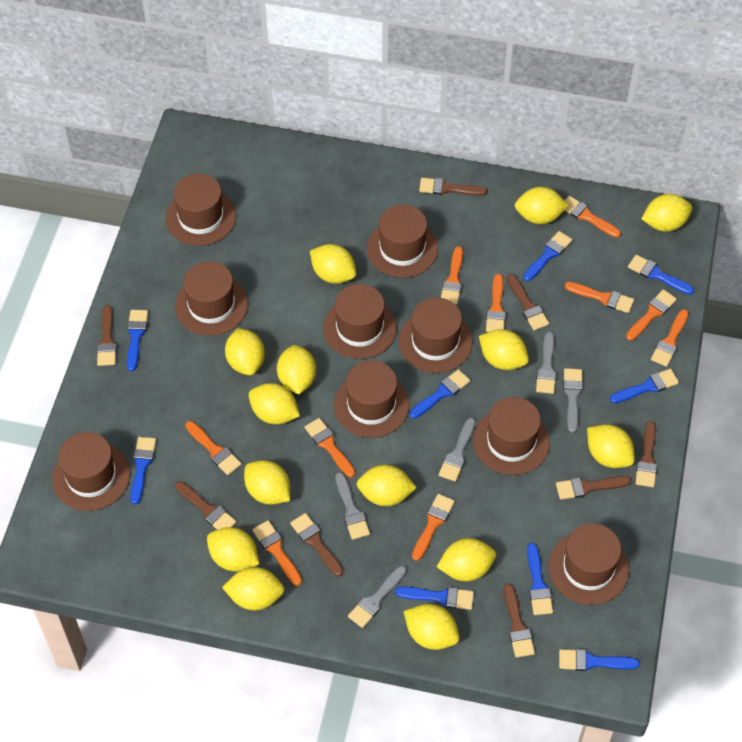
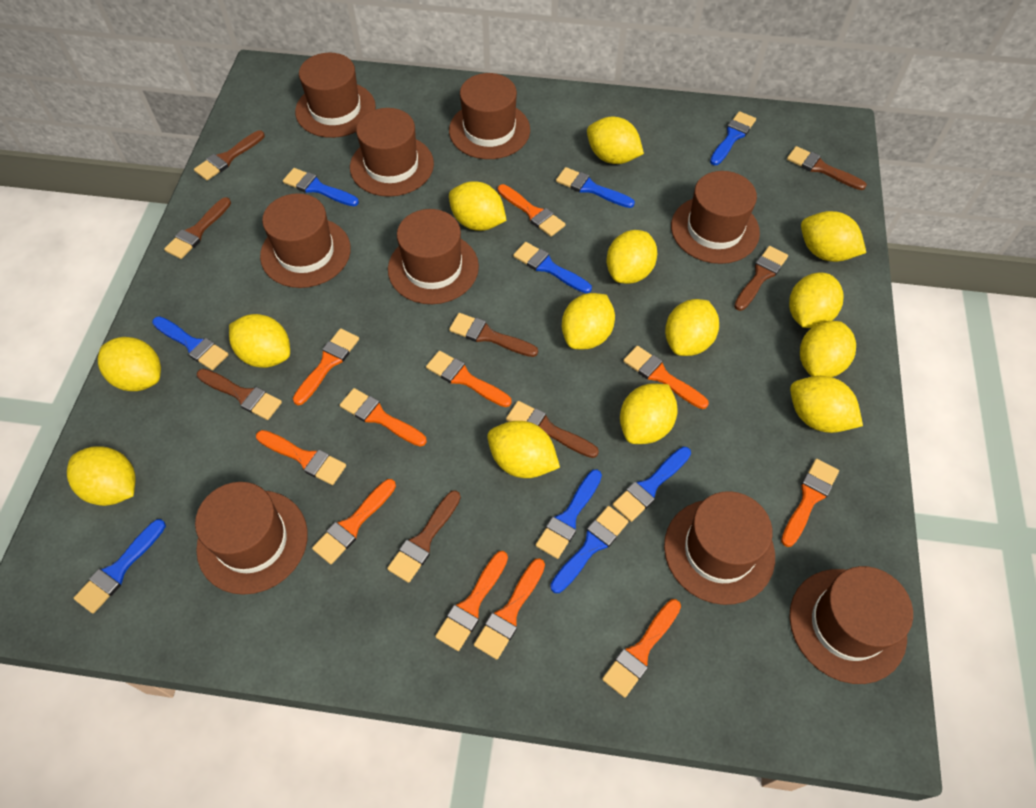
grey brush: 5 -> 0
orange brush: 10 -> 11

